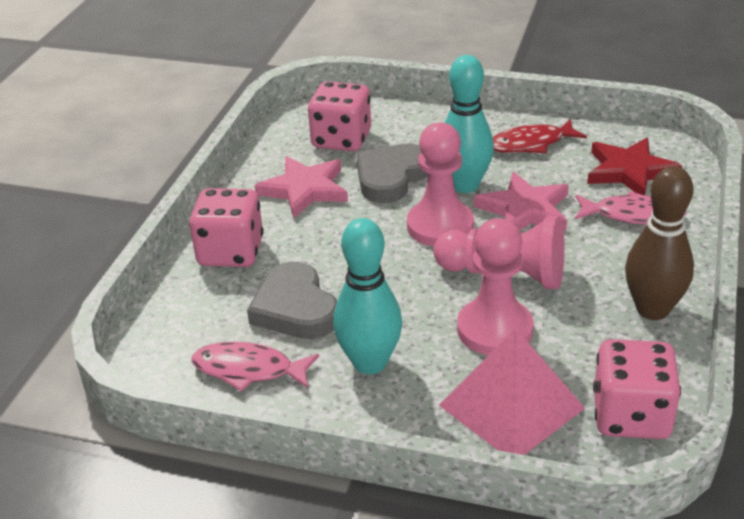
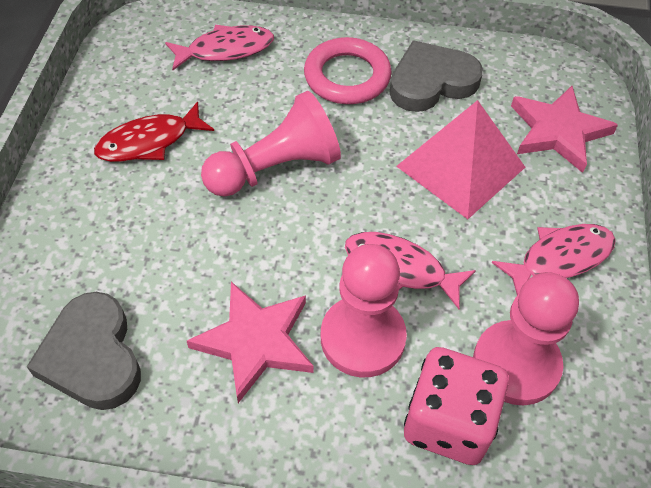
brown bowling pin: 1 -> 0
pink dice: 3 -> 1
pink fish: 2 -> 3
pink ring: 0 -> 1
red star: 1 -> 0
turquoise bowling pin: 2 -> 0

